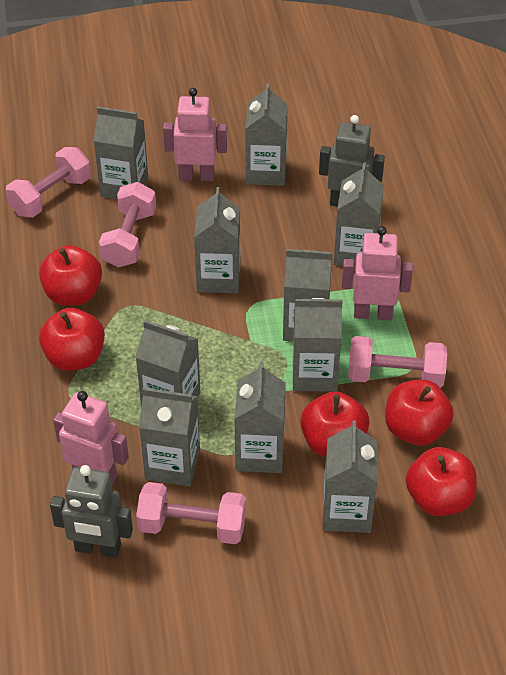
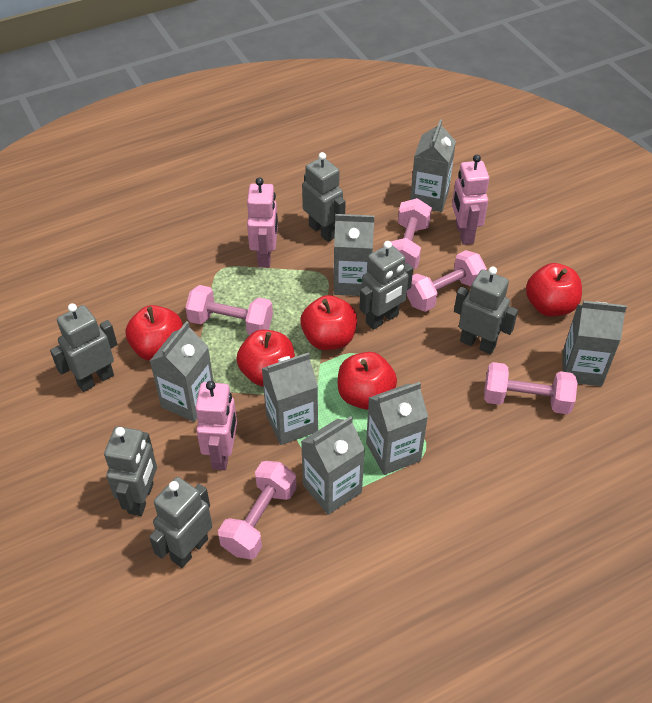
grey carton: 10 -> 7
grey robot: 2 -> 6
pink dumbbell: 4 -> 5

